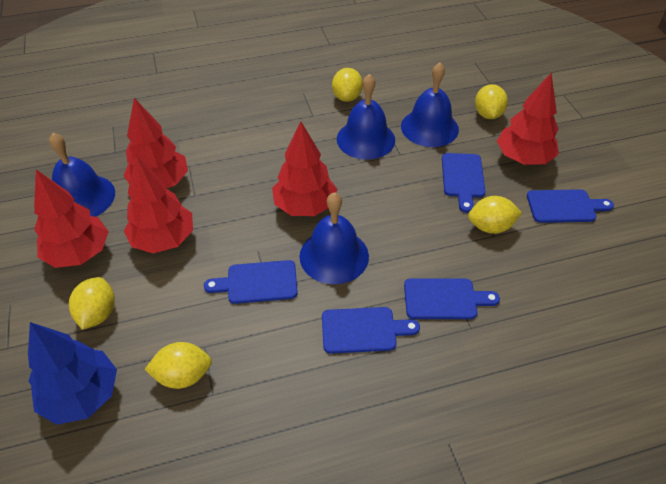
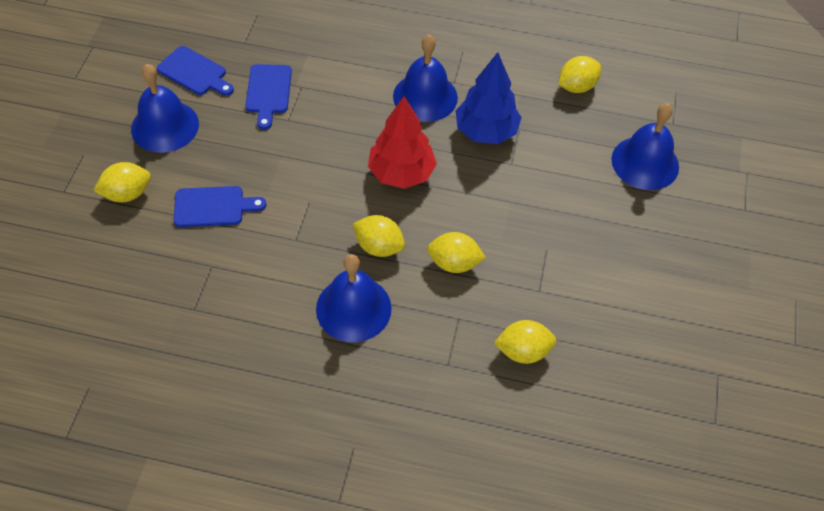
blue cutting board: 5 -> 3
red tree: 5 -> 1

